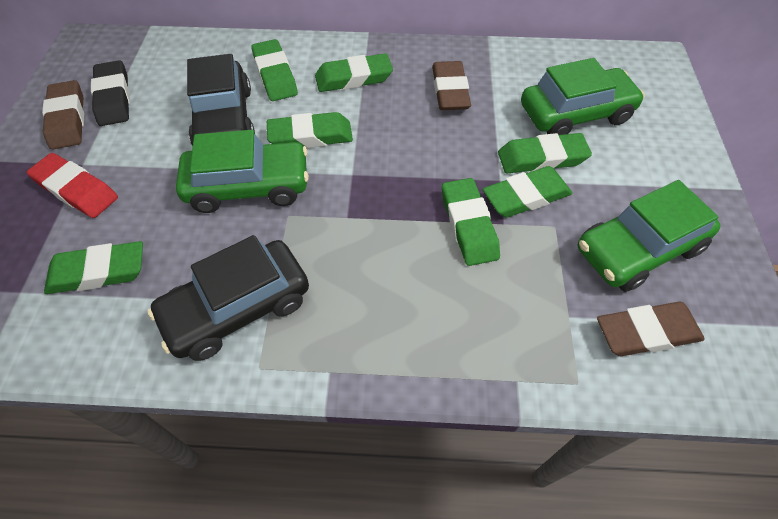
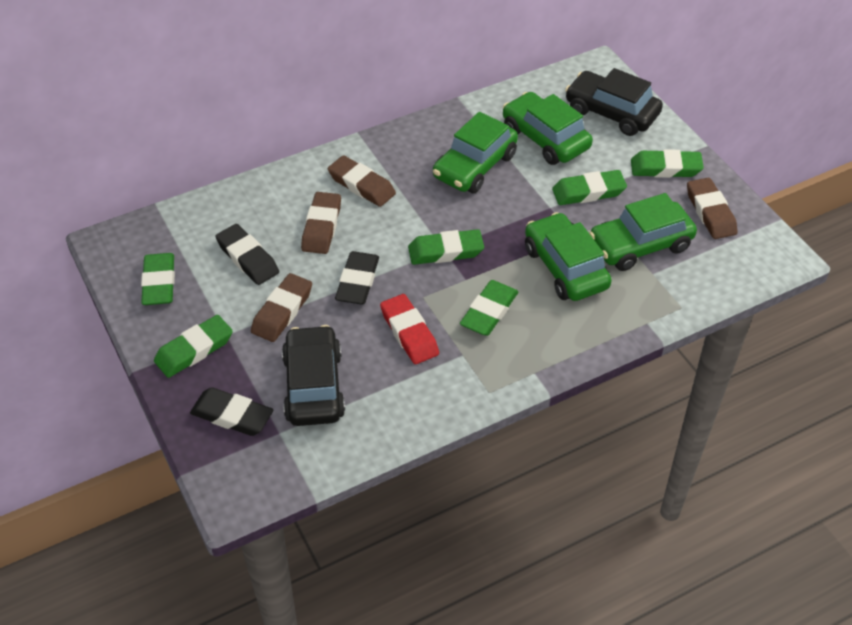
black eraser: 1 -> 3
brown eraser: 3 -> 4
green car: 3 -> 4
green eraser: 7 -> 6

